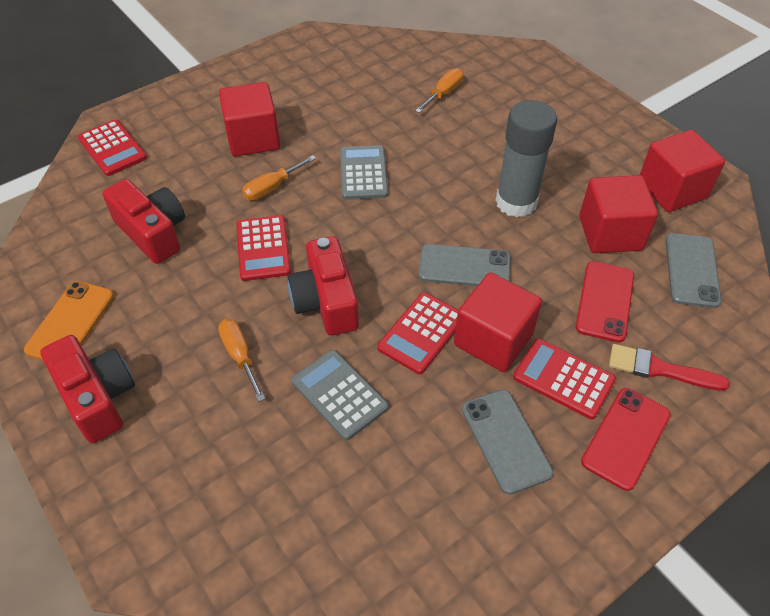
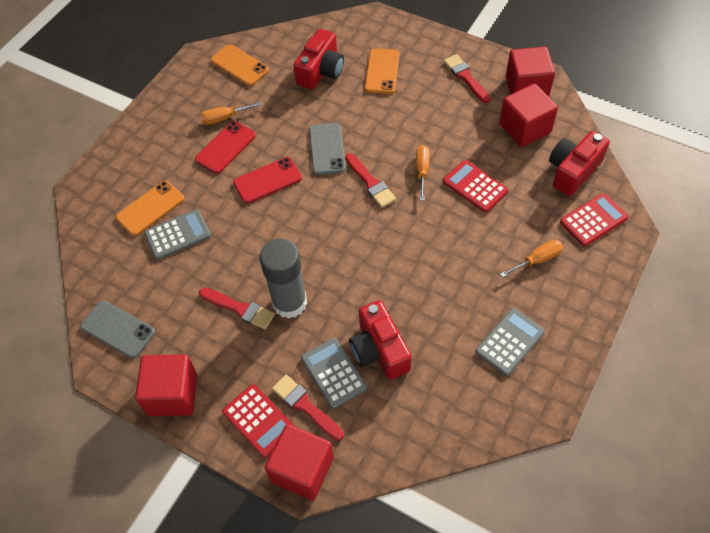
grey calculator: 2 -> 3
grey phone: 3 -> 2
orange phone: 1 -> 3
red brush: 1 -> 4
red calculator: 4 -> 3

